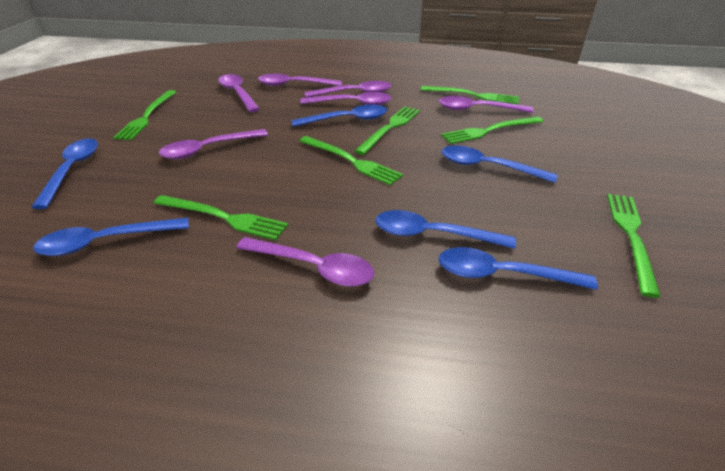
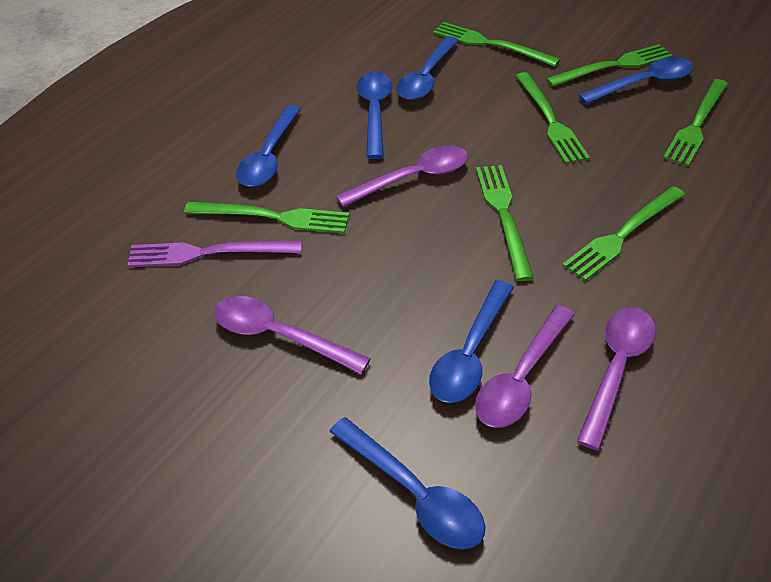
purple fork: 0 -> 1
purple spoon: 7 -> 4

